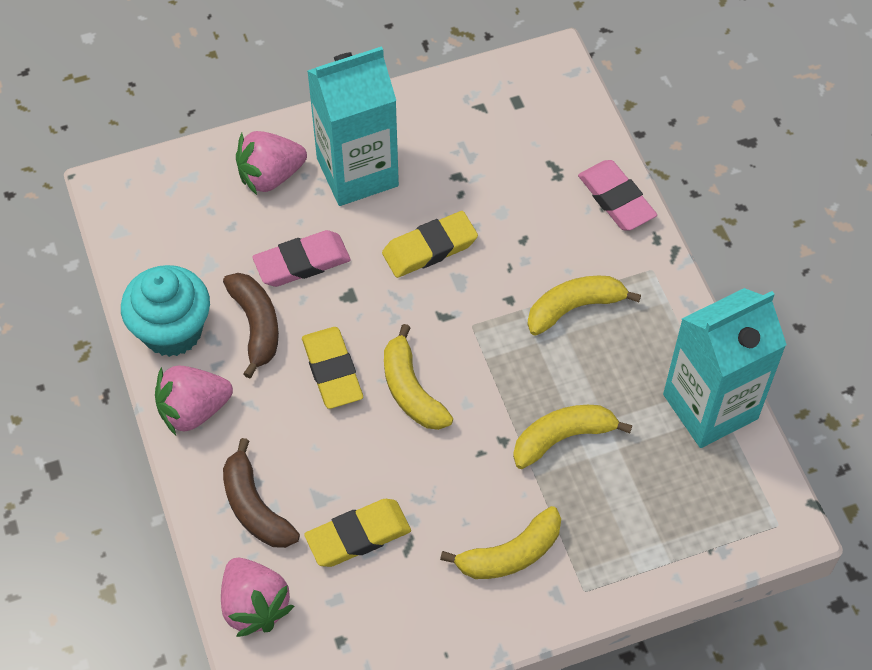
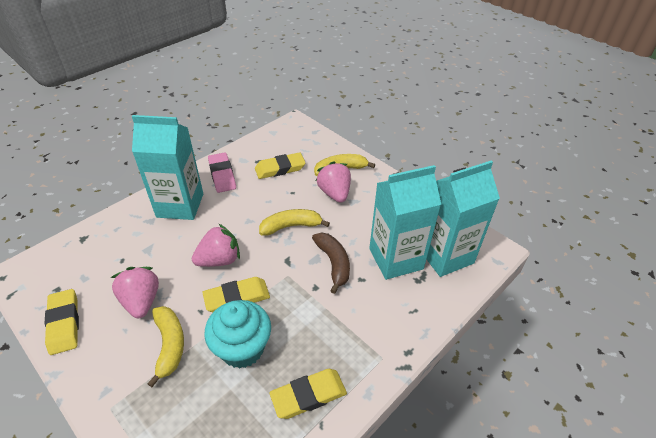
brown banana: 2 -> 1
pink eraser: 2 -> 1
turquoise carton: 2 -> 3
yellow banana: 4 -> 3
yellow eraser: 3 -> 4

